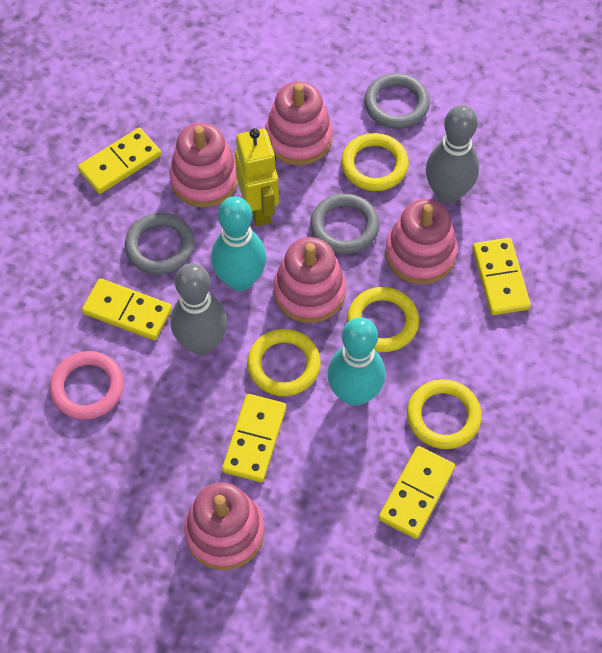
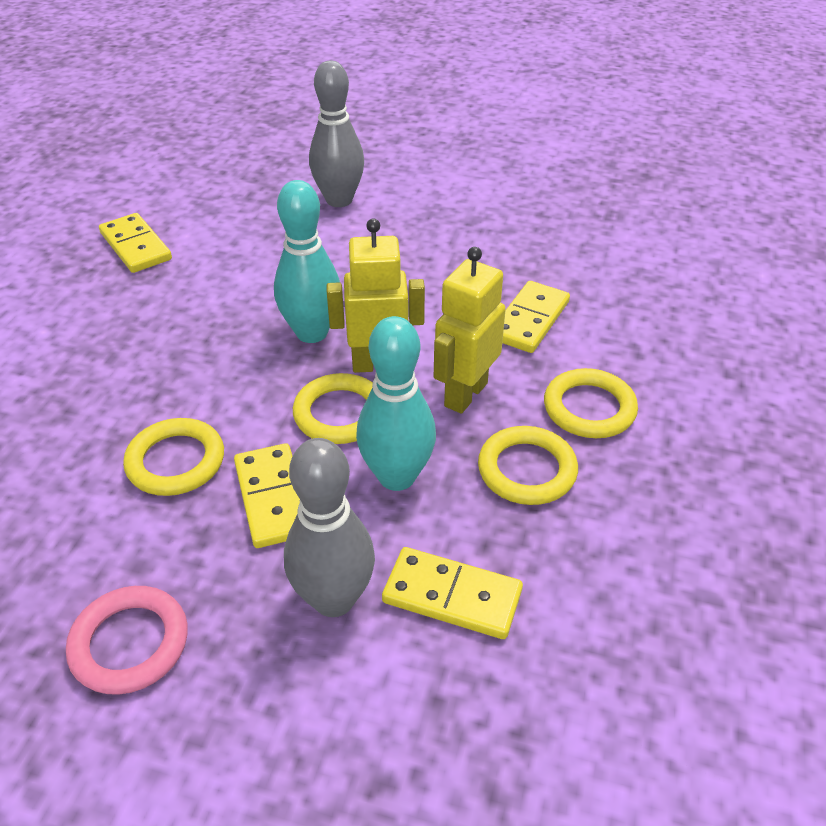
grey ring: 3 -> 0
pink stacking toy: 5 -> 0
yellow domino: 5 -> 4
yellow robot: 1 -> 2

